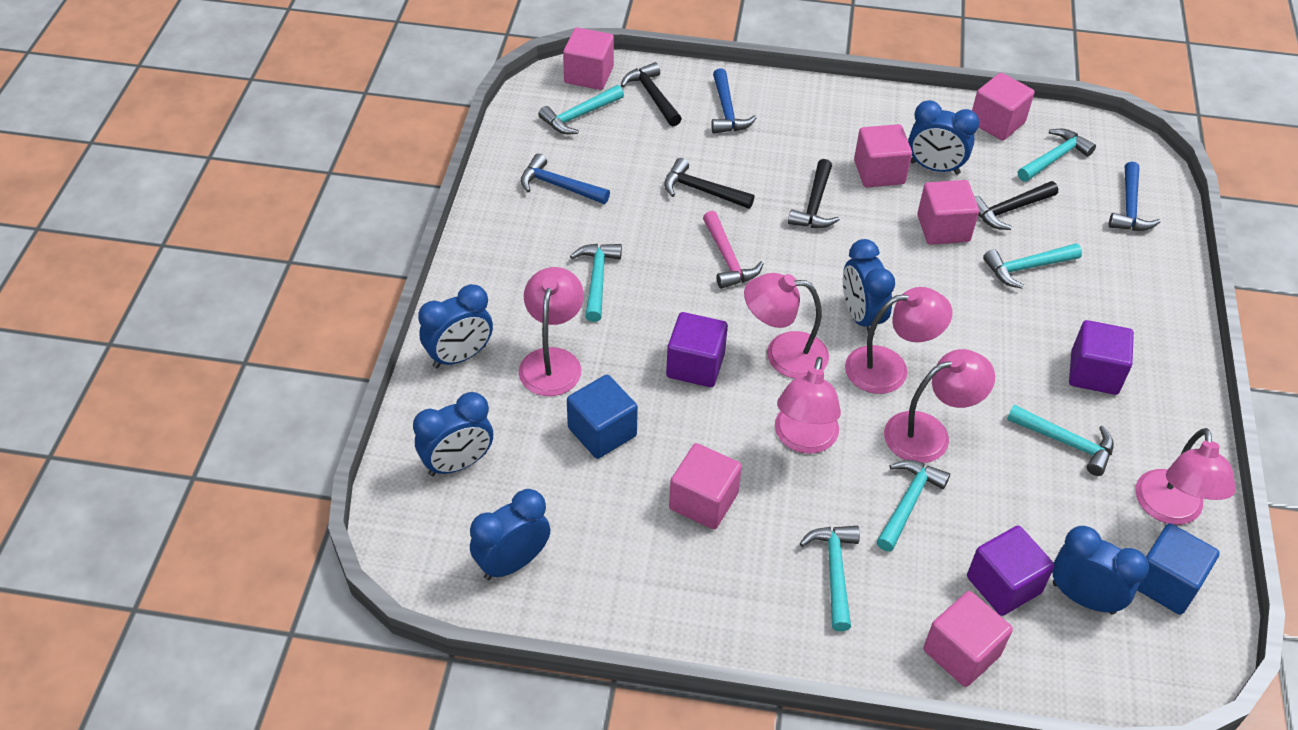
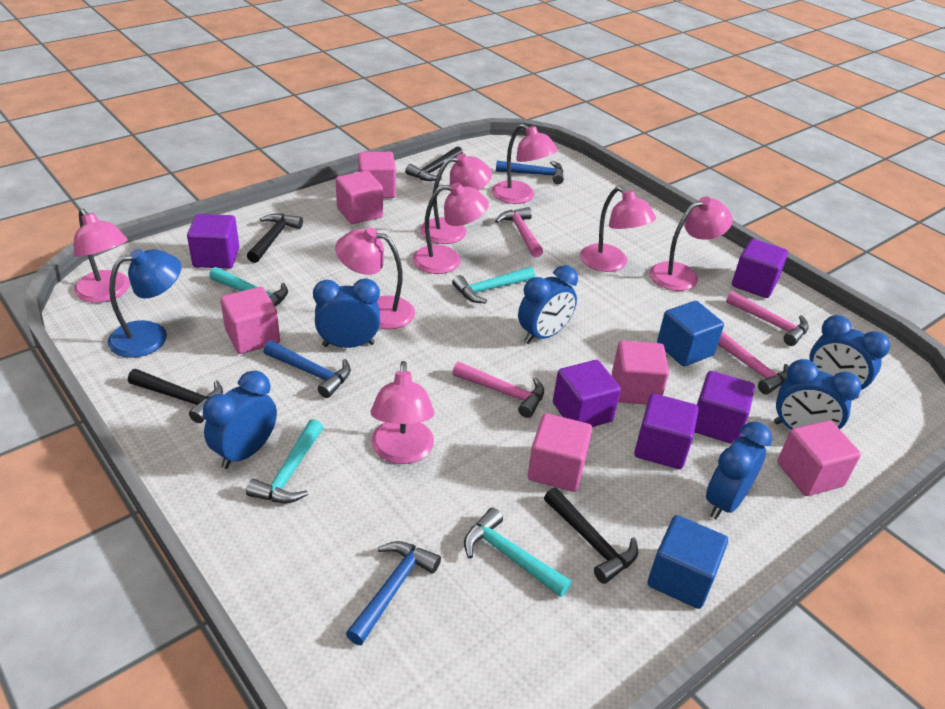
blue lamp: 0 -> 1
pink hammer: 1 -> 4
pink lamp: 6 -> 8
purple cube: 3 -> 5
turquoise hammer: 7 -> 4

